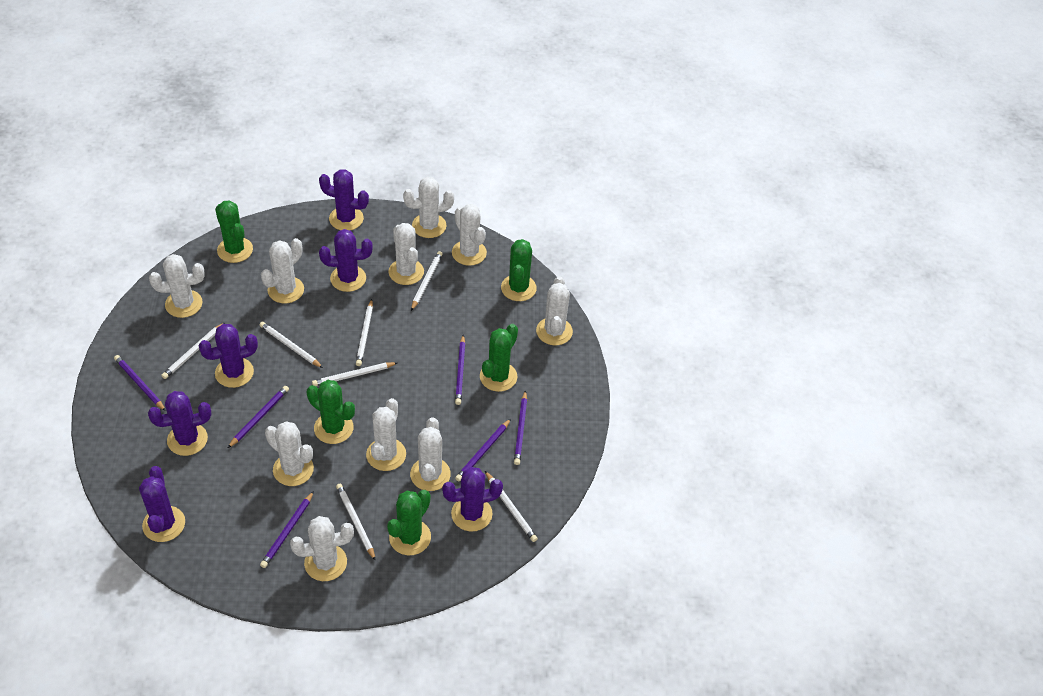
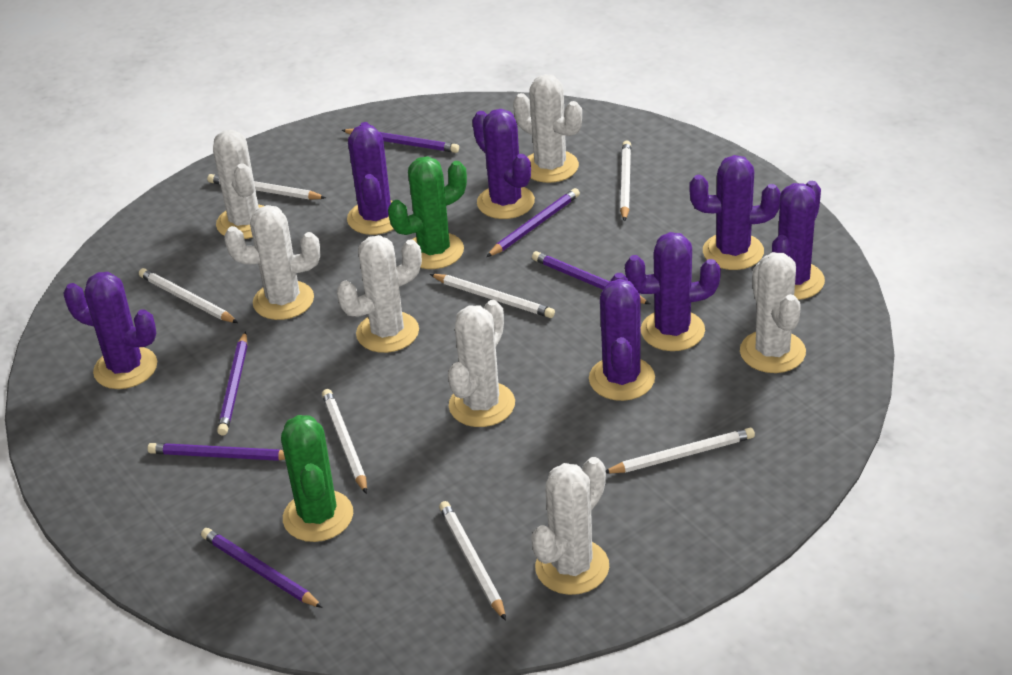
green cactus: 5 -> 2
purple cactus: 6 -> 7
white cactus: 10 -> 7

